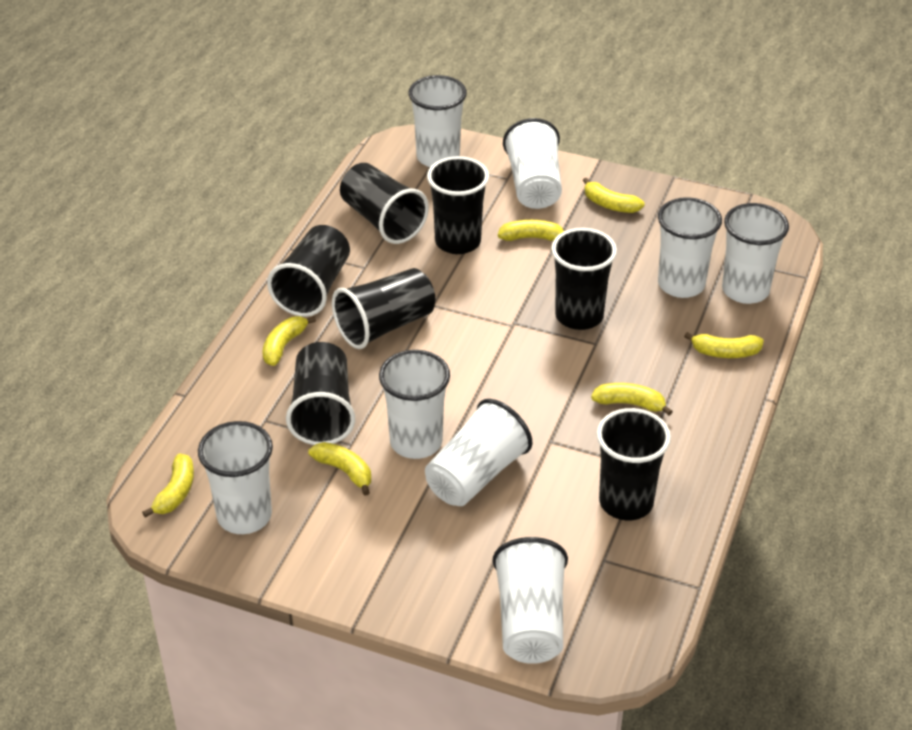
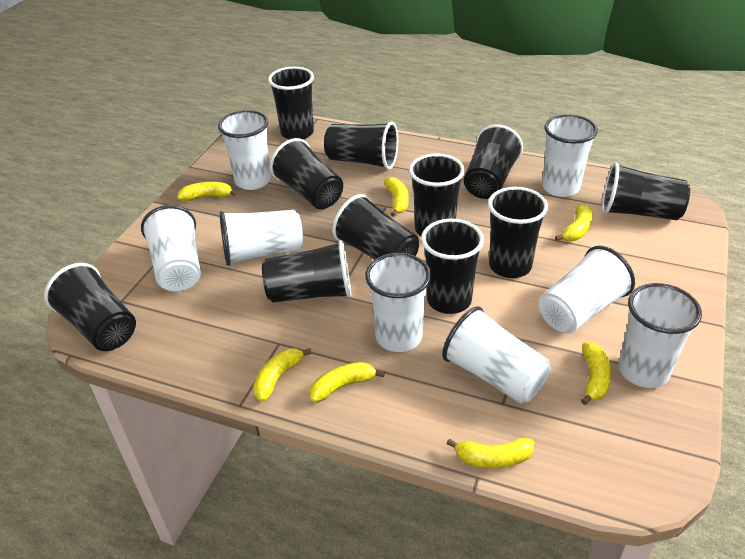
black cup: 7 -> 11

